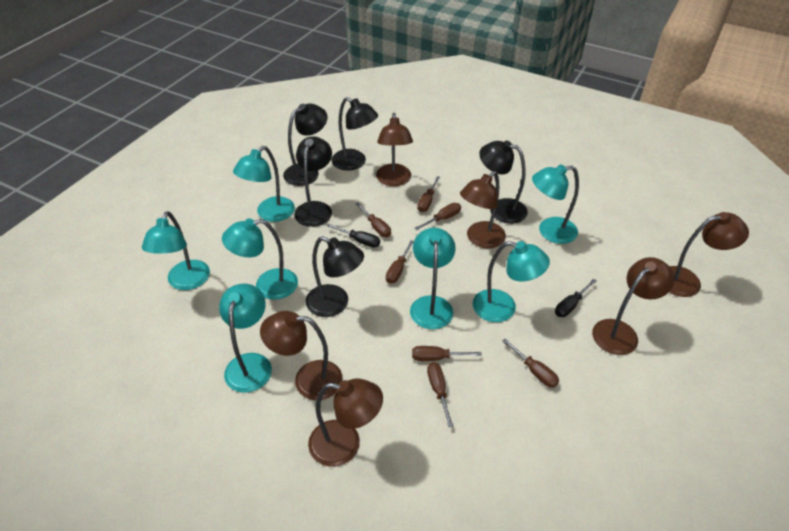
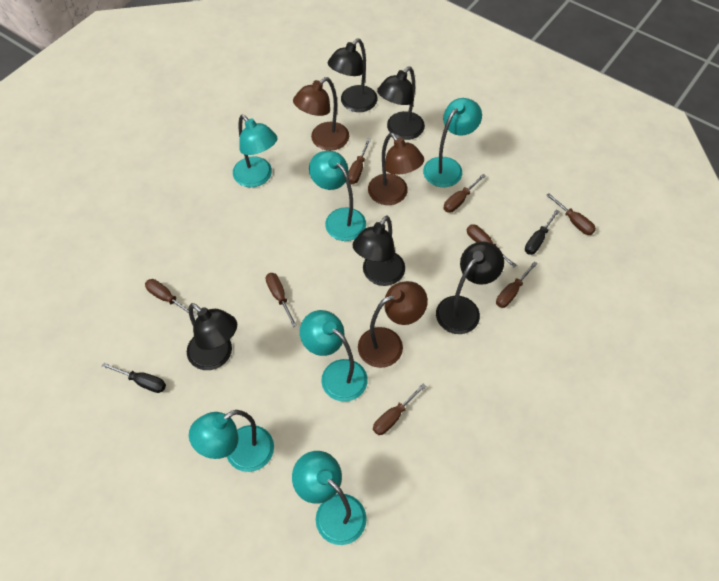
brown lamp: 6 -> 3
brown screwdriver: 7 -> 8
turquoise lamp: 7 -> 6

